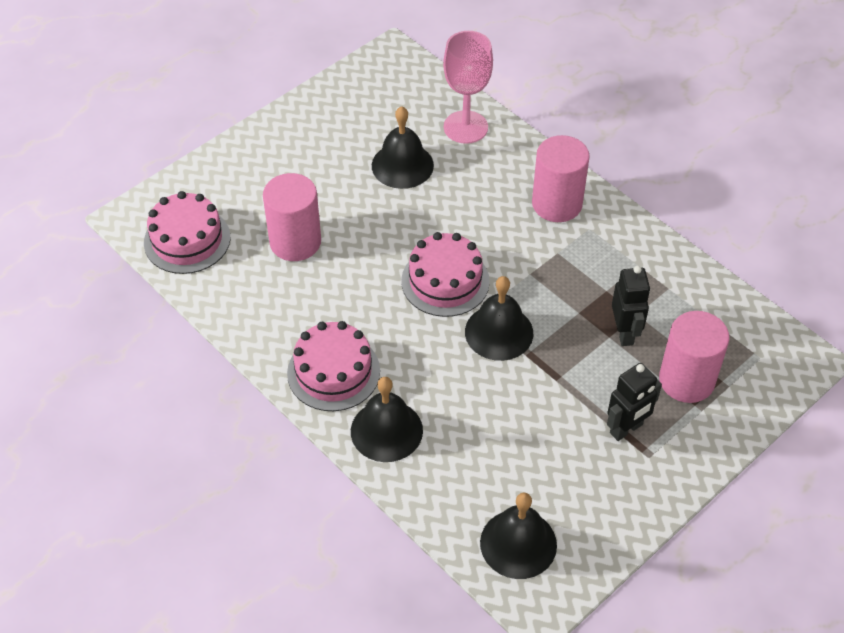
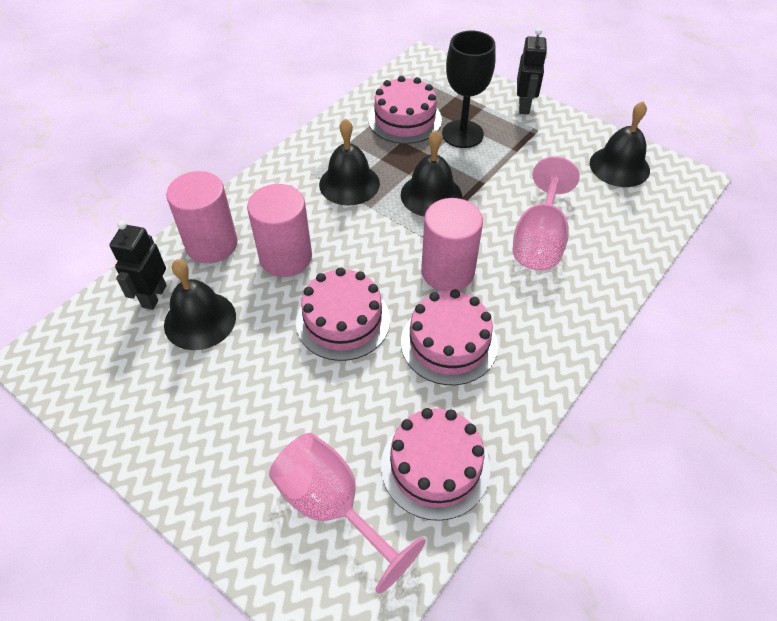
black goblet: 0 -> 1
pink cake: 3 -> 4
pink goblet: 1 -> 2

